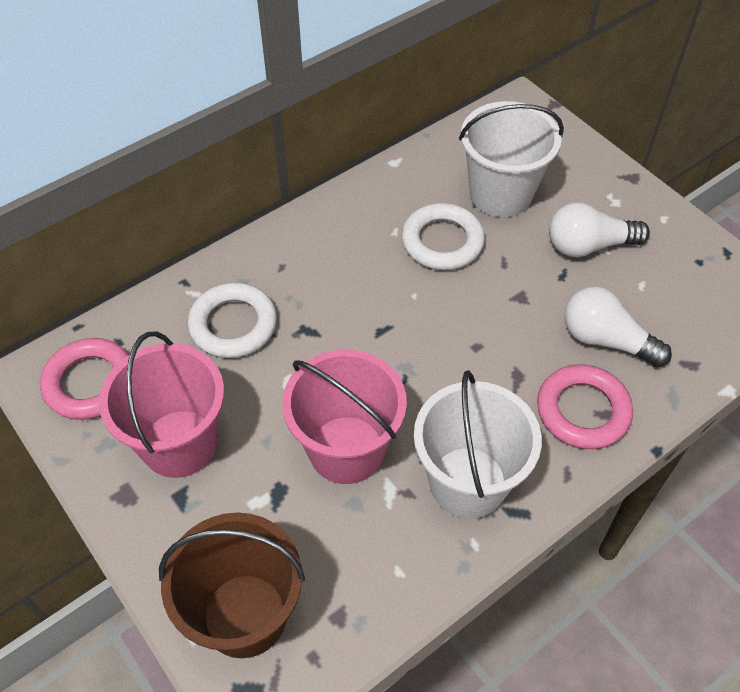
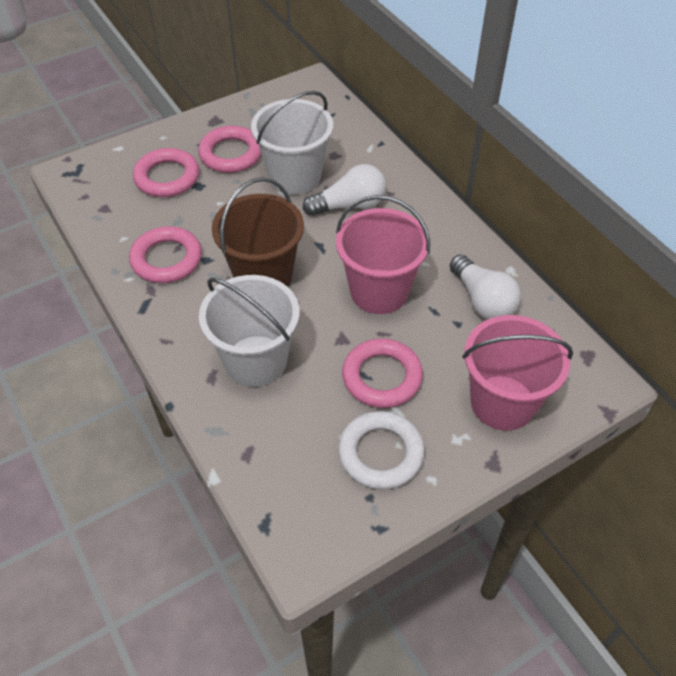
pink ring: 2 -> 4
white ring: 2 -> 1

